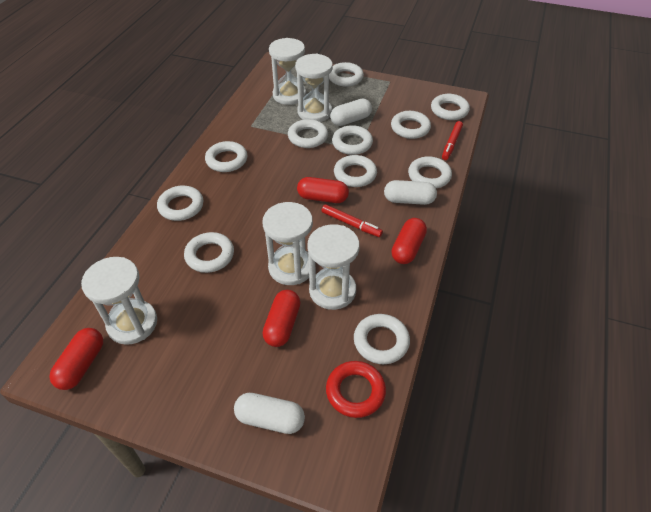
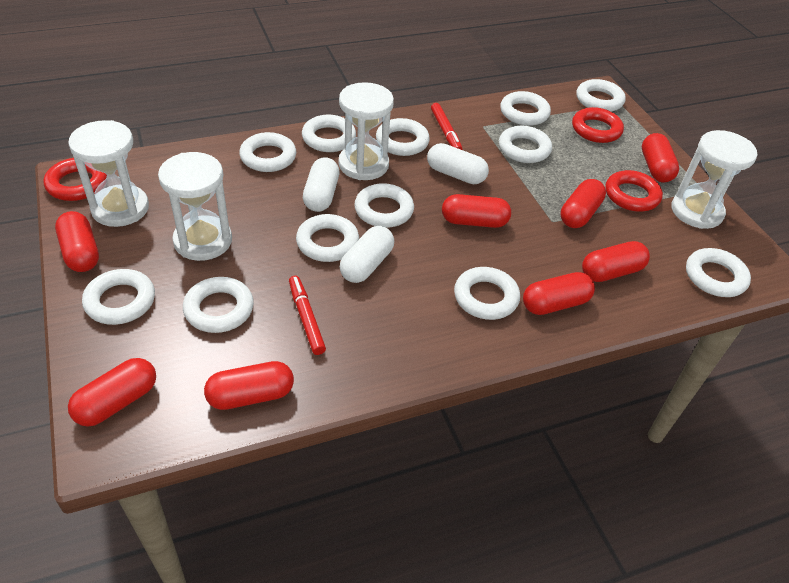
red capsule: 4 -> 8
red ring: 1 -> 3
white hourglass: 5 -> 4
white ring: 11 -> 12

